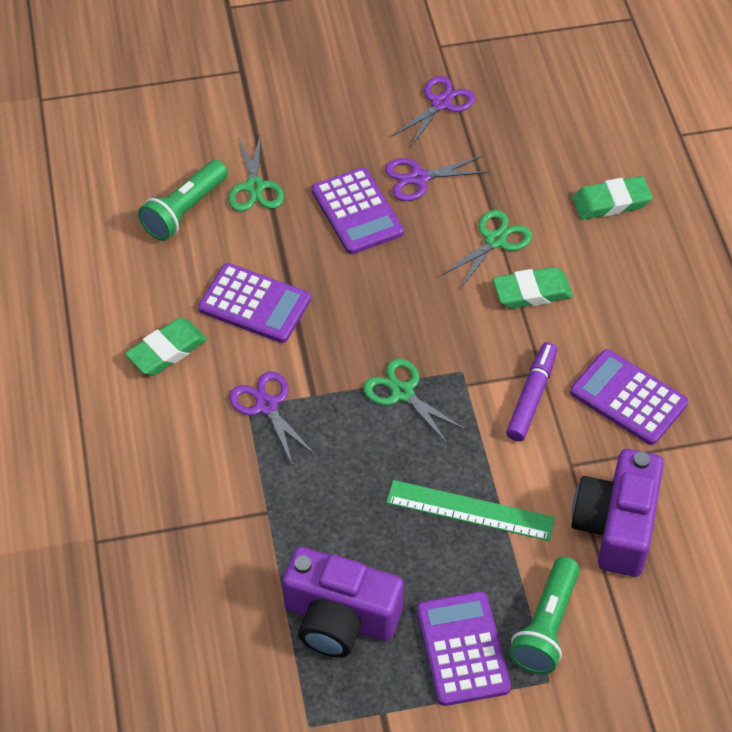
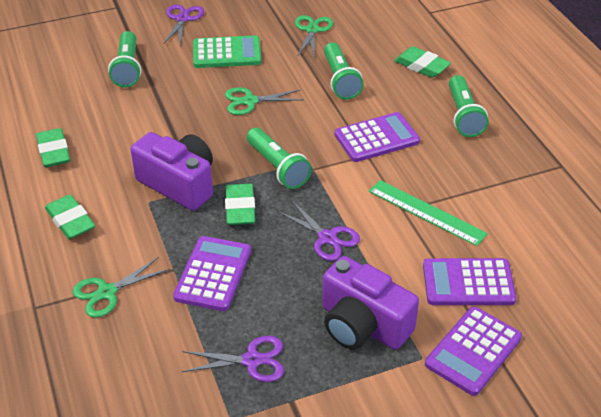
green calculator: 0 -> 1
green eraser: 3 -> 4
green flashlight: 2 -> 4
purple marker: 1 -> 0

